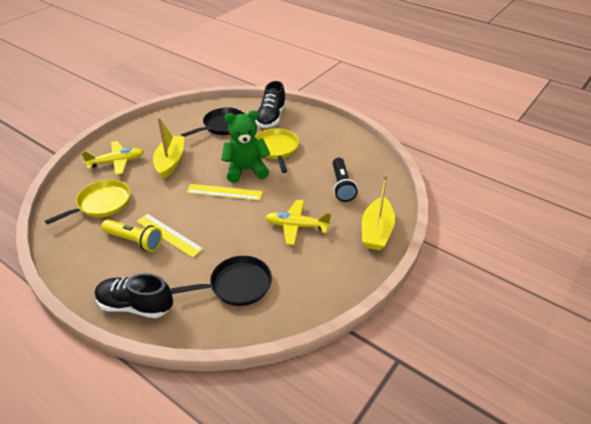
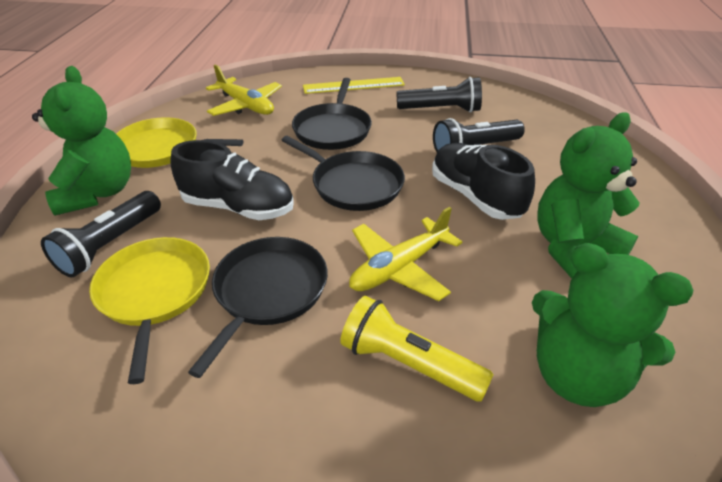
black flashlight: 1 -> 3
black pan: 2 -> 3
green teddy bear: 1 -> 3
yellow boat: 2 -> 0
yellow ruler: 2 -> 1

